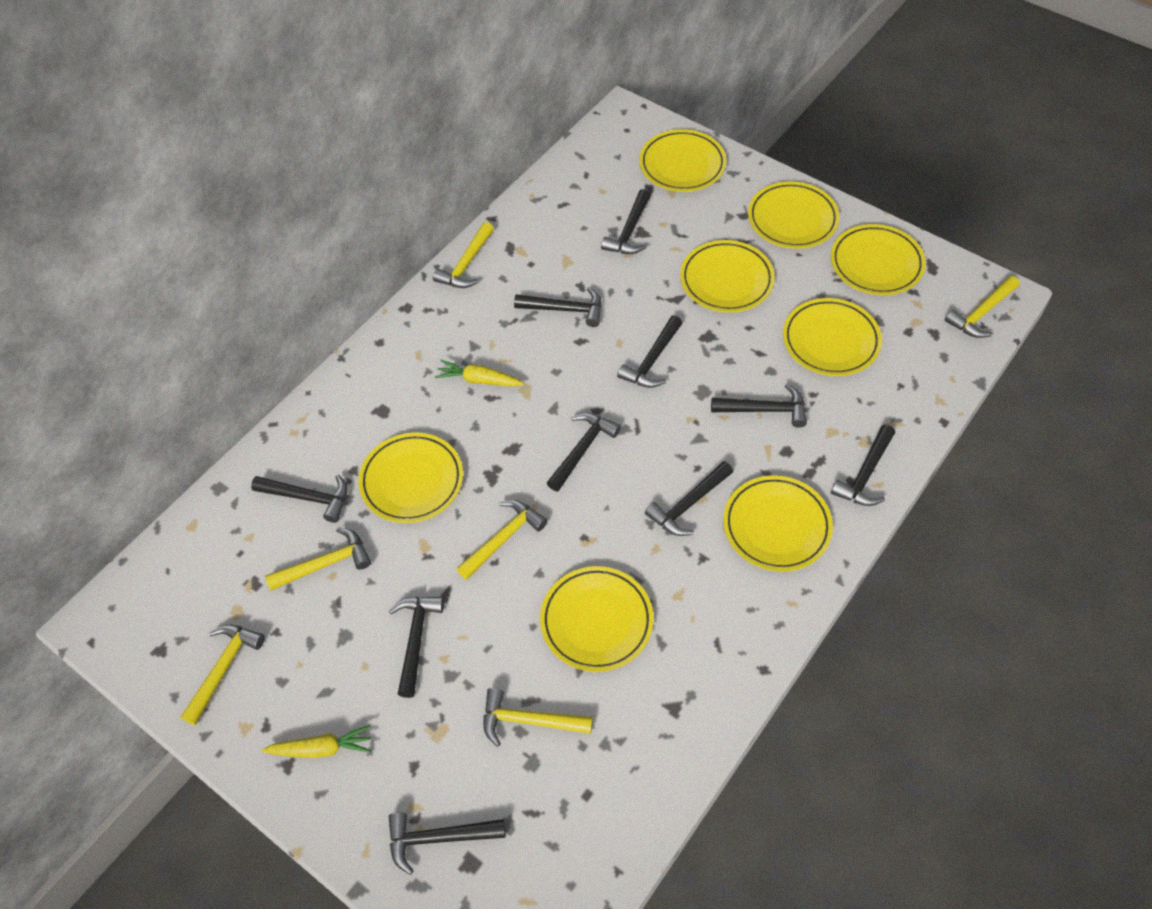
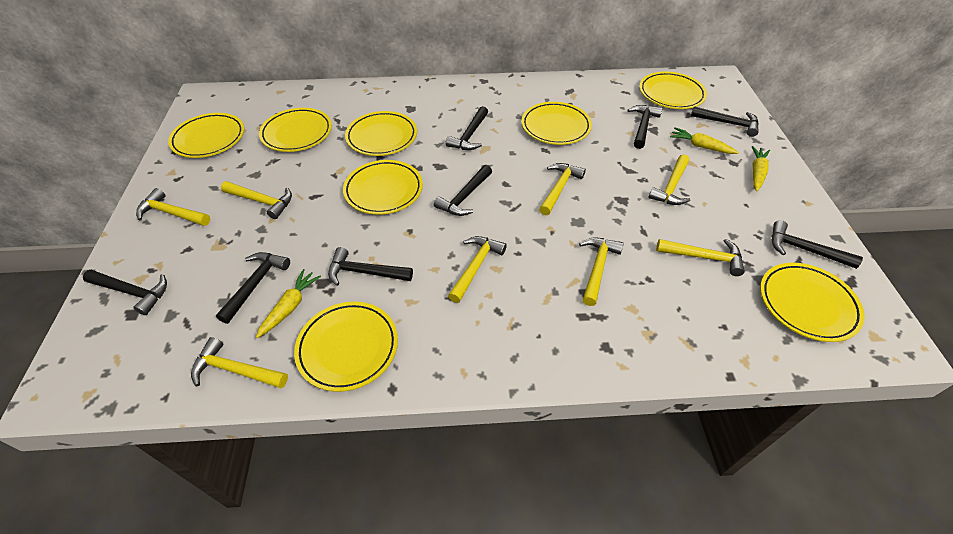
black hammer: 10 -> 8
yellow carrot: 2 -> 3
yellow hammer: 6 -> 8

